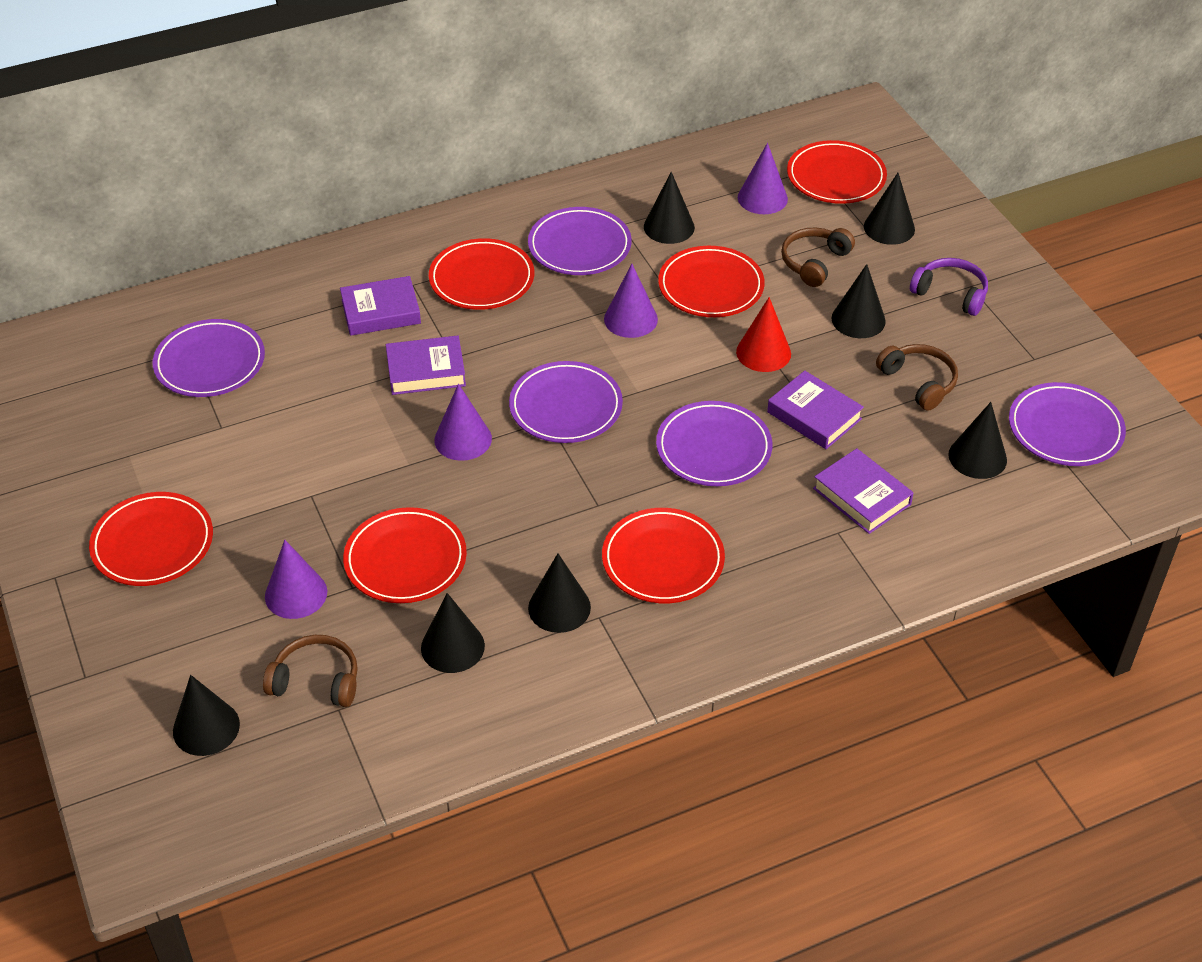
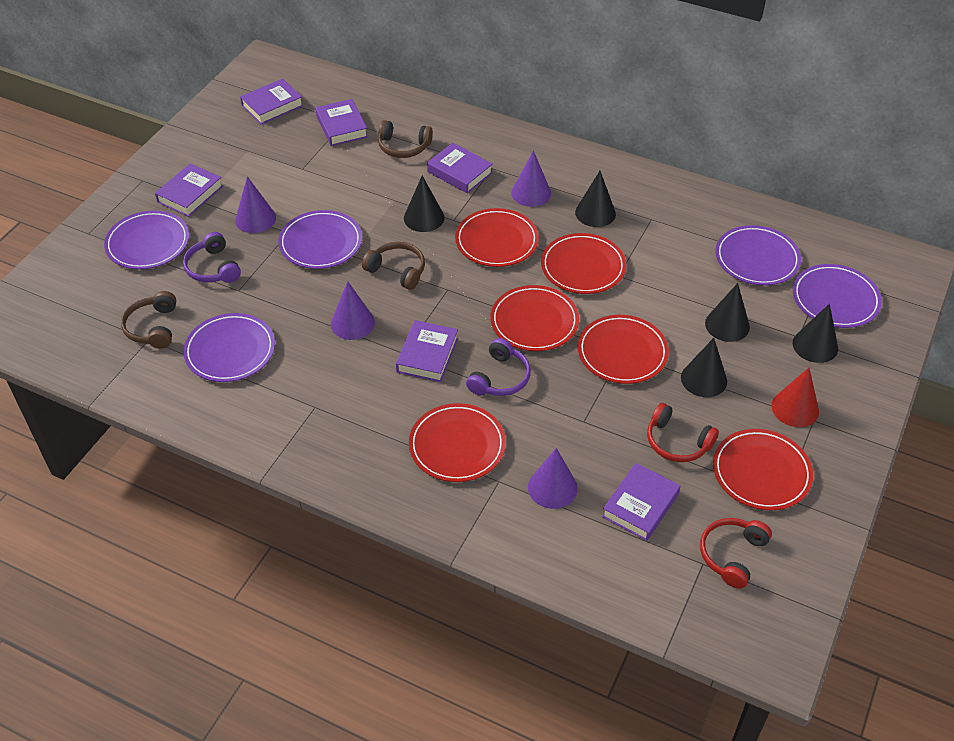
black cone: 7 -> 5
purple book: 4 -> 6
purple headphones: 1 -> 2
red headphones: 0 -> 2

